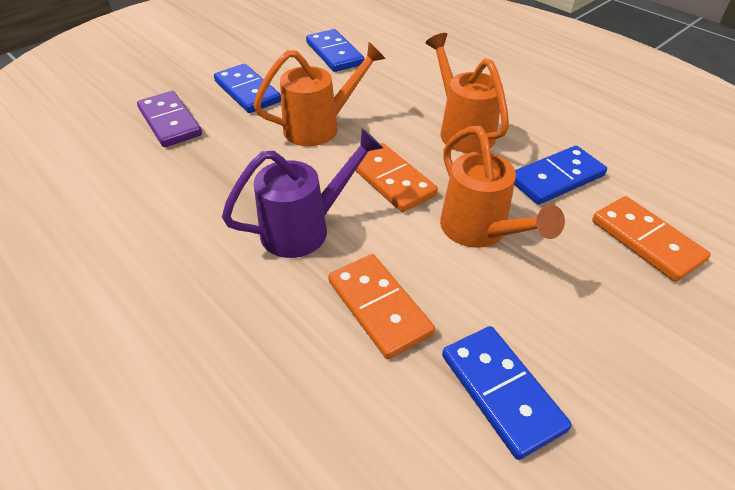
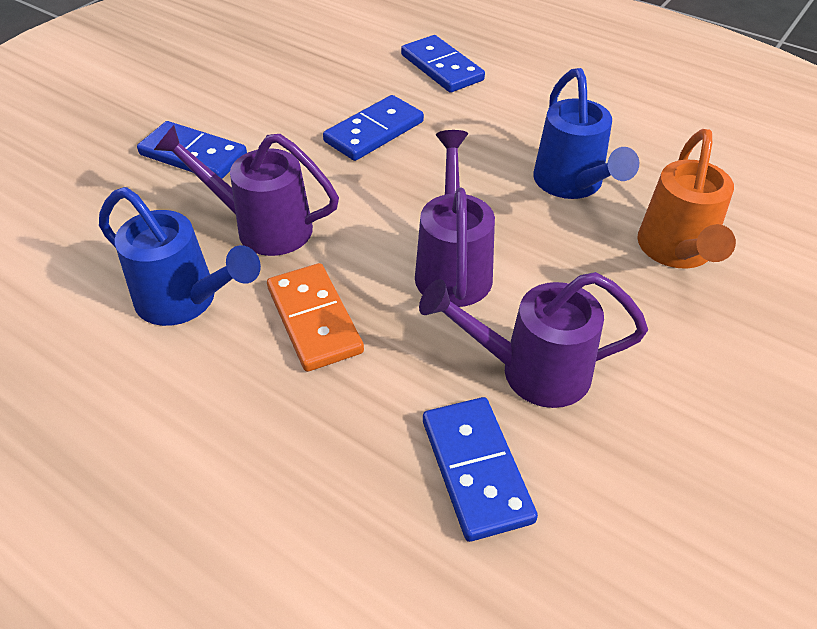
blue watering can: 0 -> 2
orange domino: 3 -> 1
orange watering can: 3 -> 1
purple domino: 1 -> 0
purple watering can: 1 -> 3

